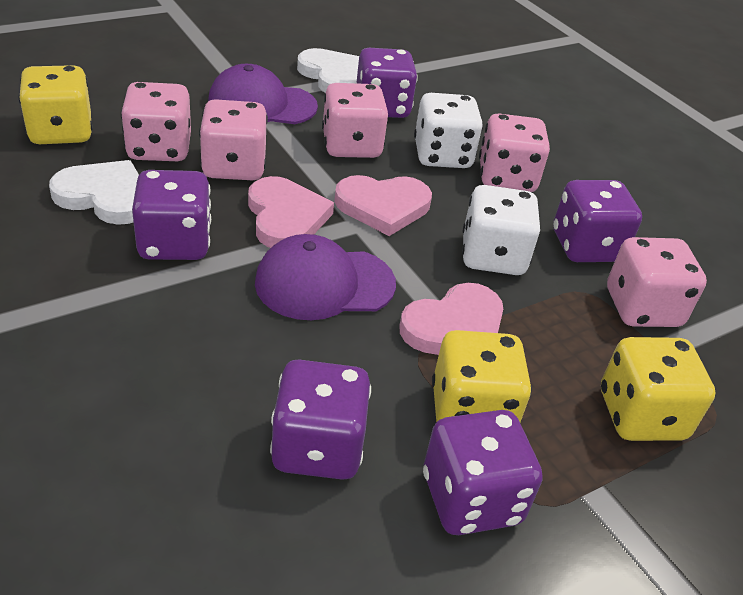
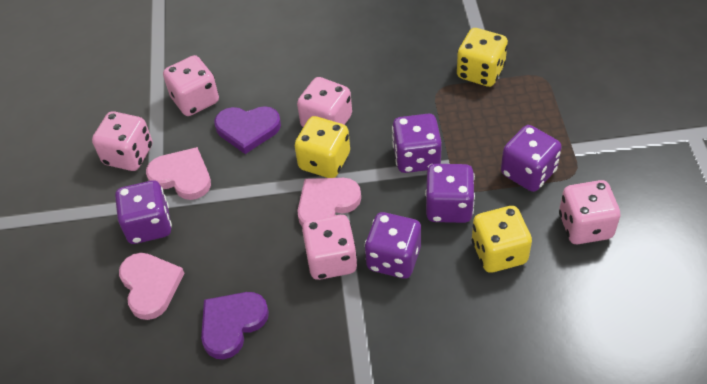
purple cap: 2 -> 0
purple heart: 0 -> 2
white dice: 2 -> 0
white heart: 2 -> 0

